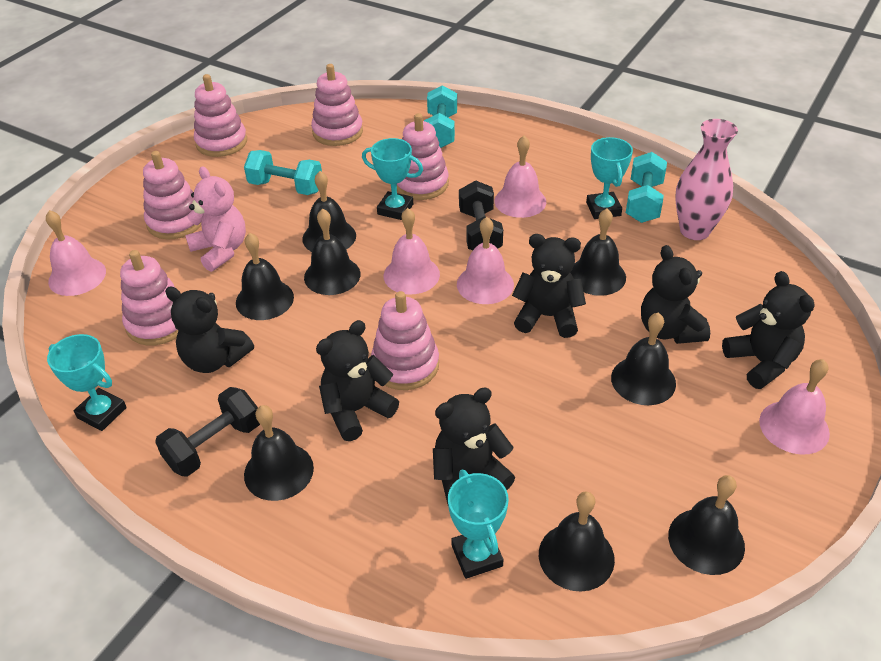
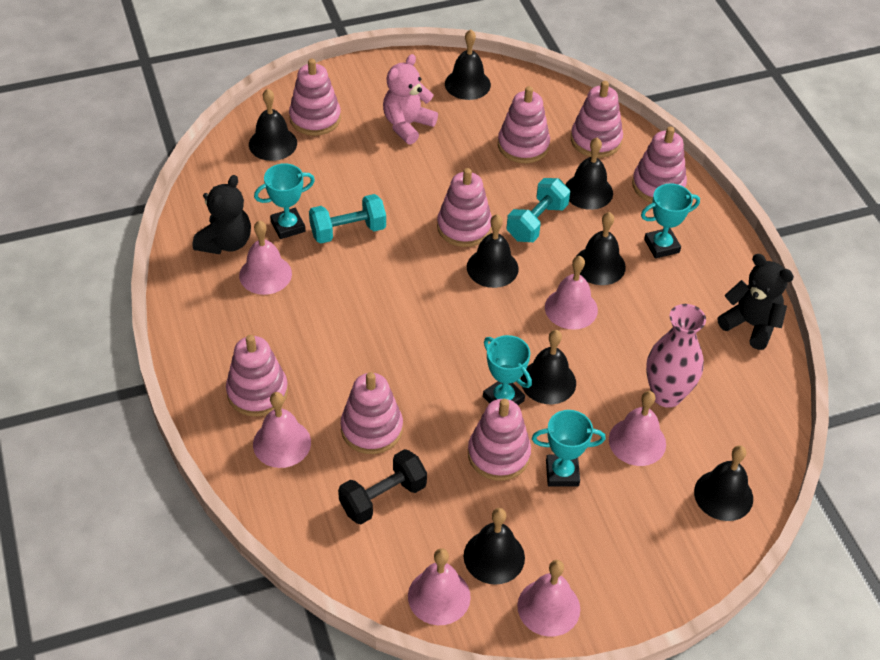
black dumbbell: 2 -> 1
black teddy bear: 6 -> 2
pink bell: 5 -> 6
pink stacking toy: 6 -> 8
turquoise dumbbell: 3 -> 2

